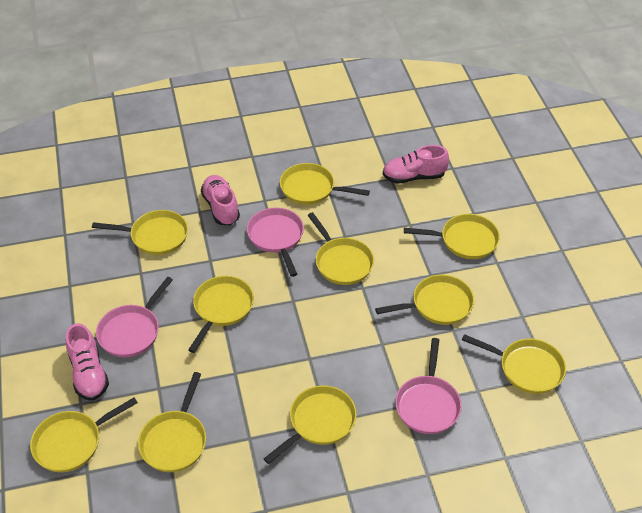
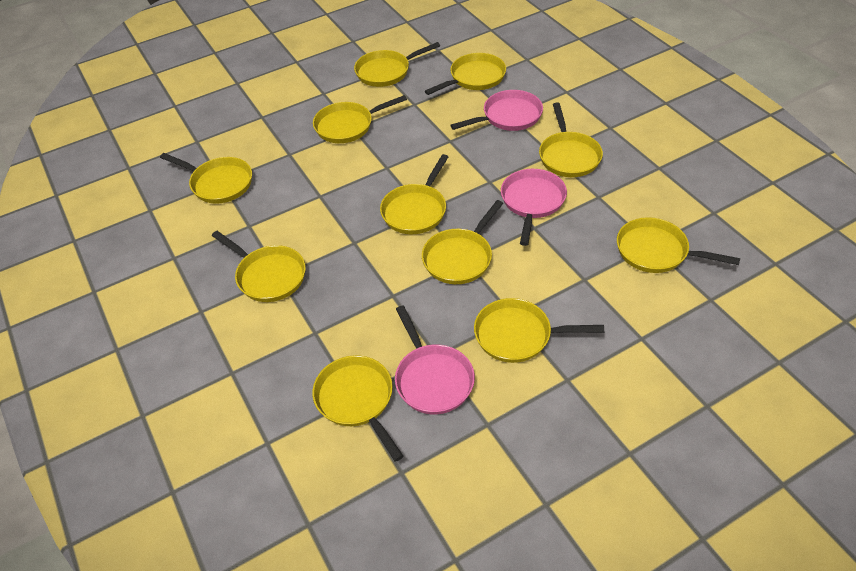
pink shoe: 3 -> 0
yellow pan: 10 -> 11

